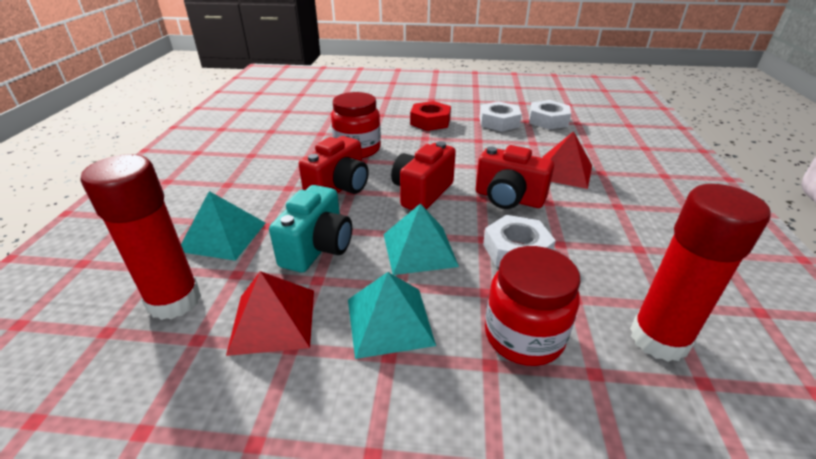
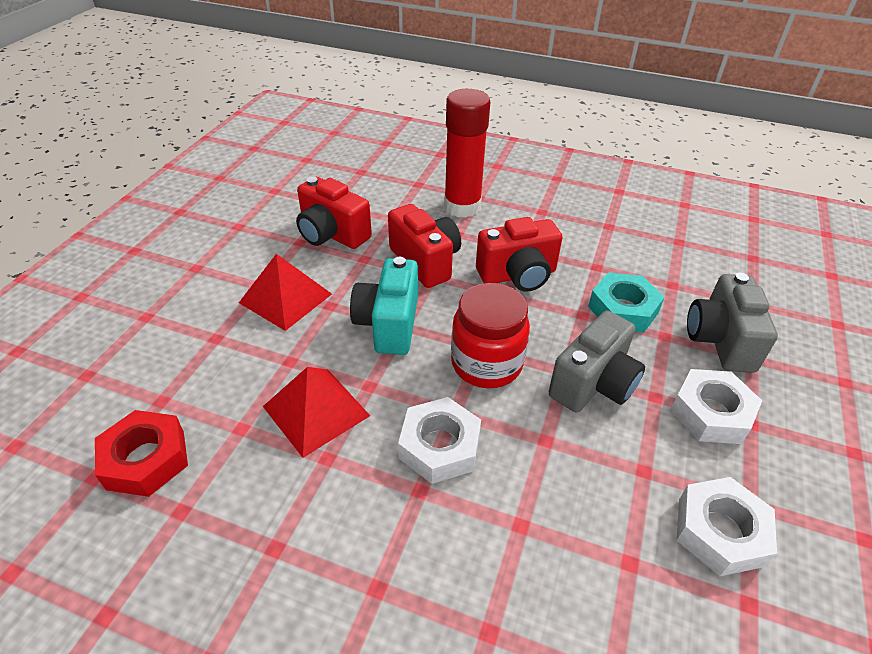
grey camera: 0 -> 2
red glue stick: 2 -> 1
red jar: 2 -> 1
turquoise nut: 0 -> 1
turquoise pyramid: 3 -> 0

